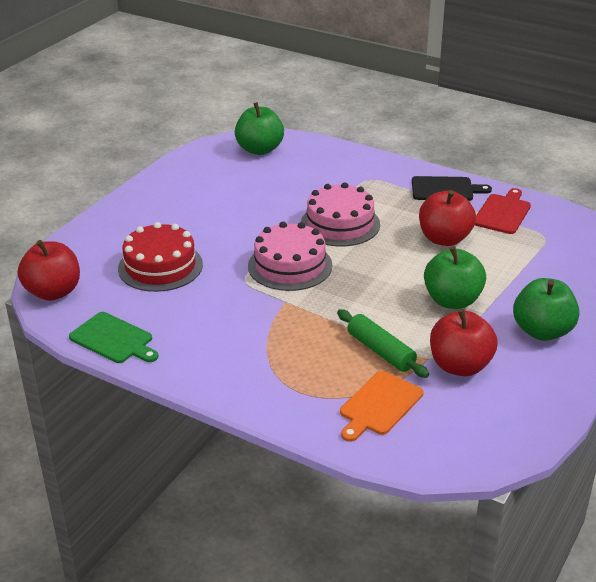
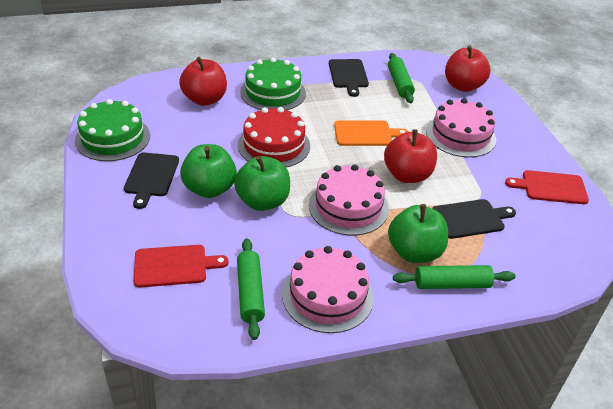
black cutting board: 1 -> 3
green cake: 0 -> 2
green cutting board: 1 -> 0
green rolling pin: 1 -> 3
pink cake: 2 -> 3
red cutting board: 1 -> 2

